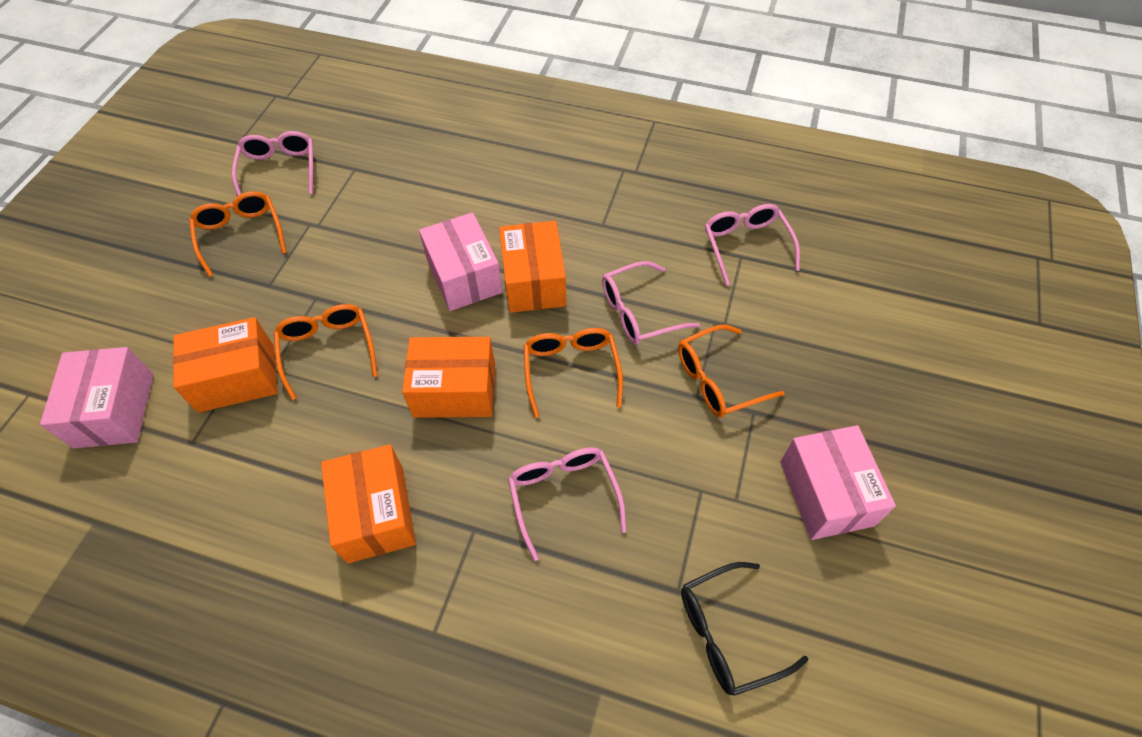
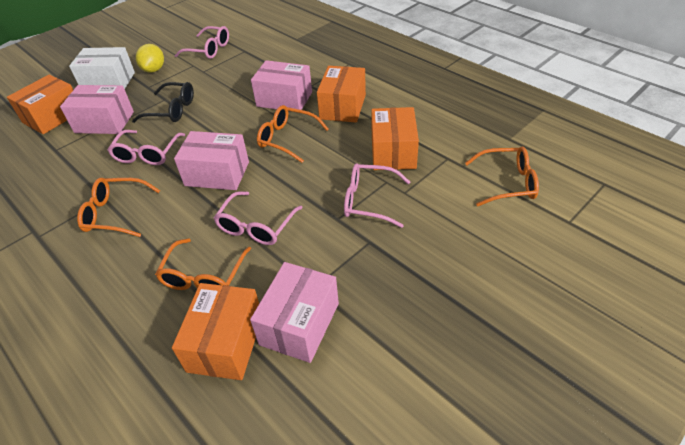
pink box: 3 -> 4
white box: 0 -> 1
yellow lemon: 0 -> 1

